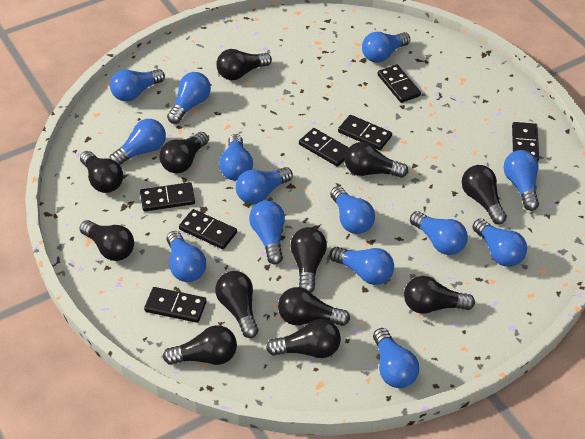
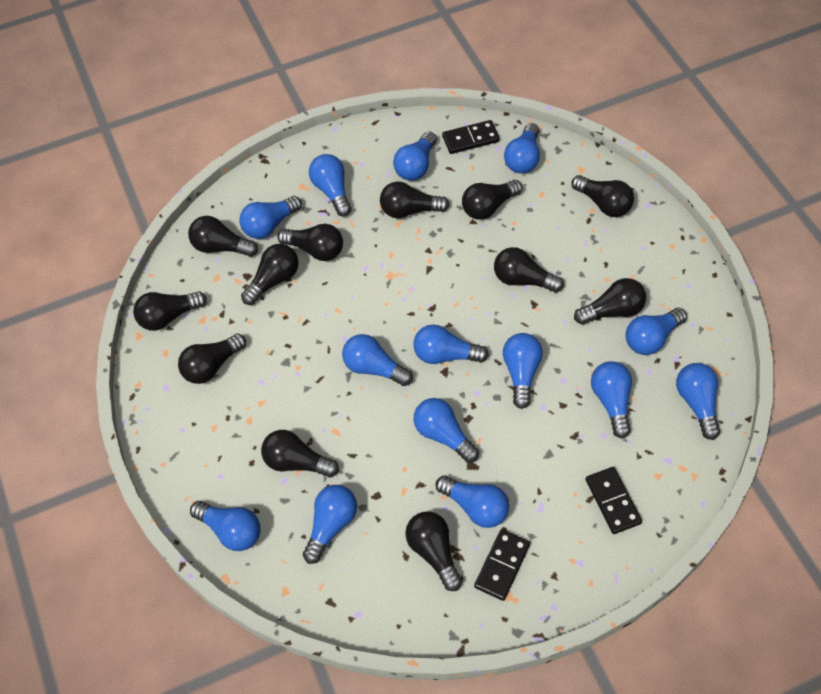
black domino: 7 -> 3

